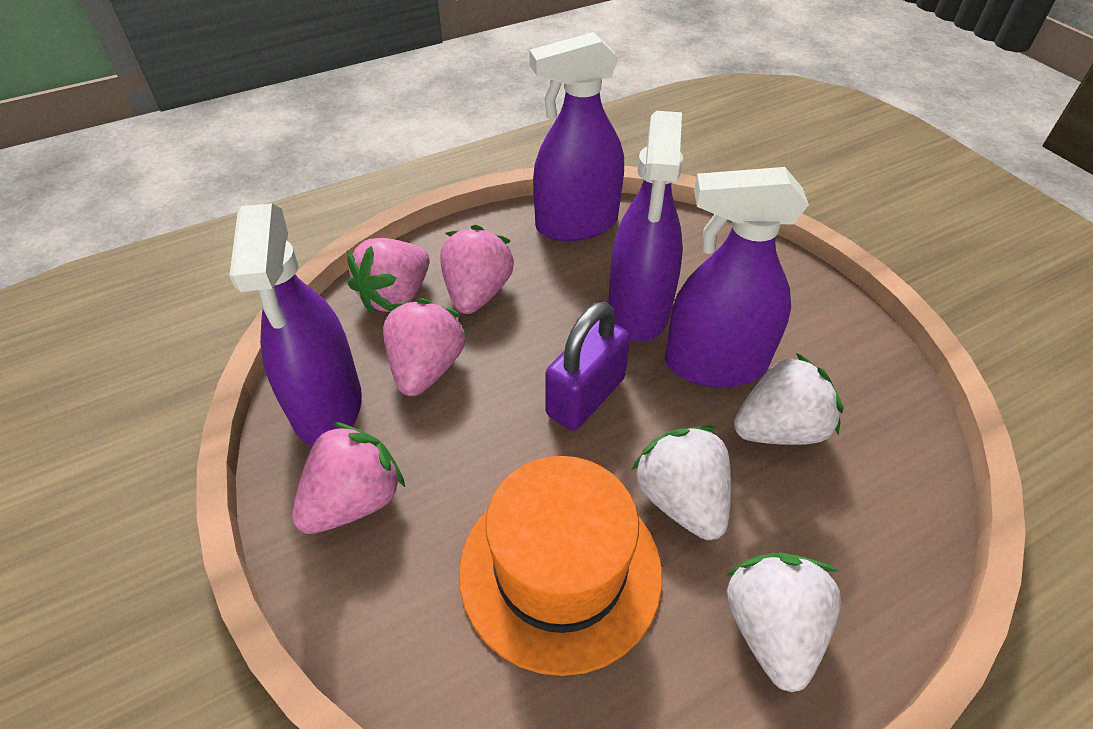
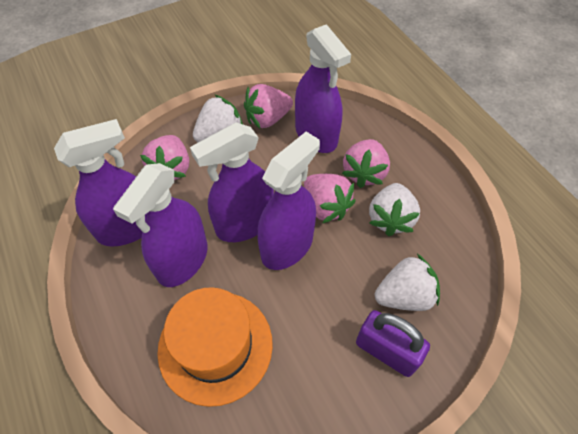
purple spray bottle: 4 -> 5

